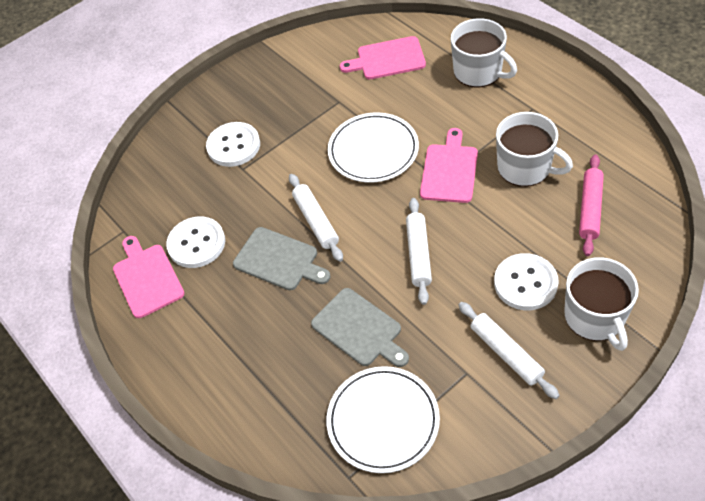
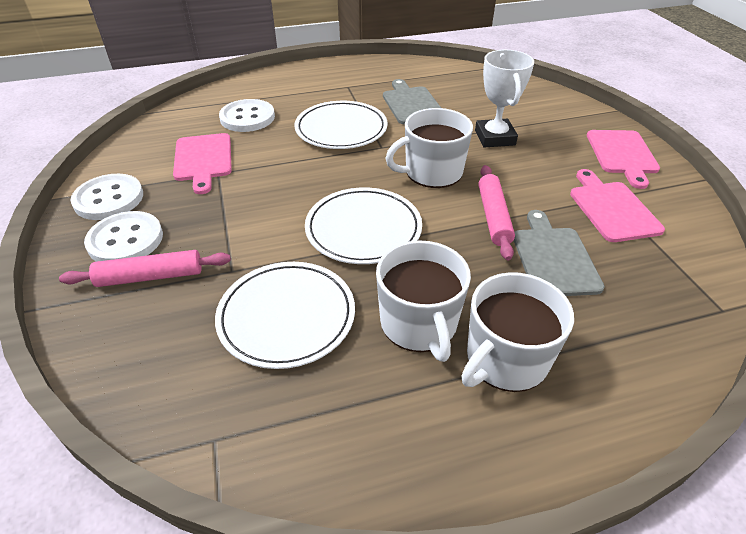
pink rolling pin: 1 -> 2
white plate: 2 -> 3
white rolling pin: 3 -> 0
white trophy: 0 -> 1

